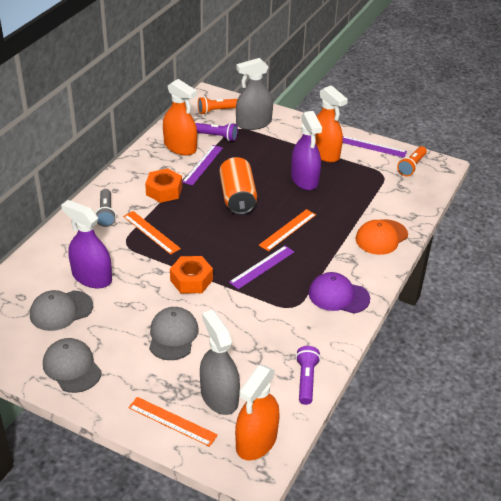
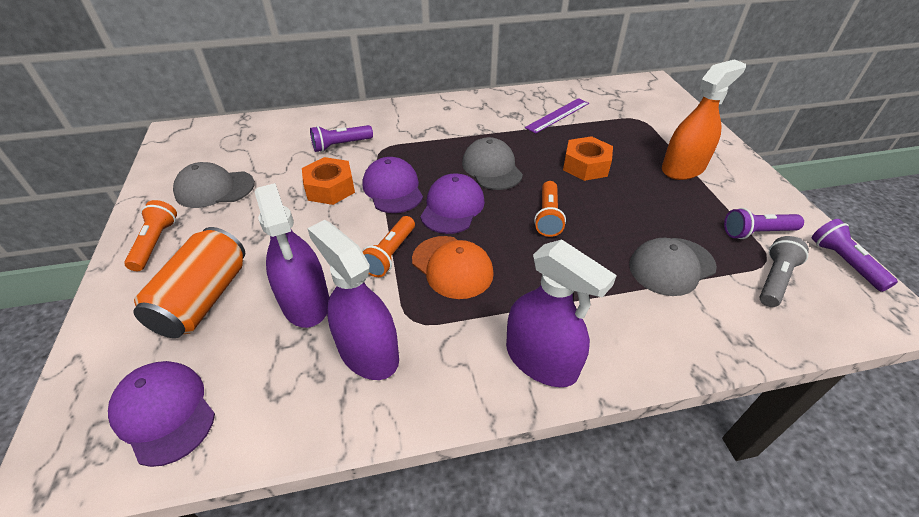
grey spray bottle: 2 -> 0
orange flashlight: 2 -> 3
orange ruler: 3 -> 0
orange spray bottle: 3 -> 1
purple cap: 1 -> 3
purple flashlight: 2 -> 3
purple ruler: 3 -> 1
purple spray bottle: 2 -> 3

